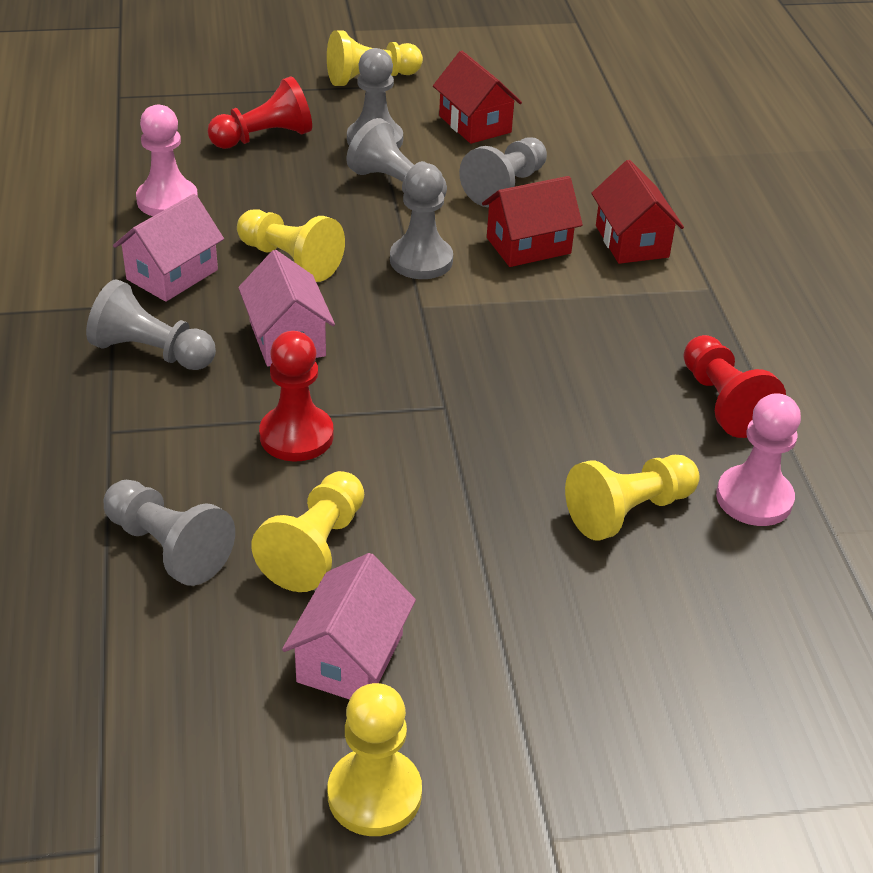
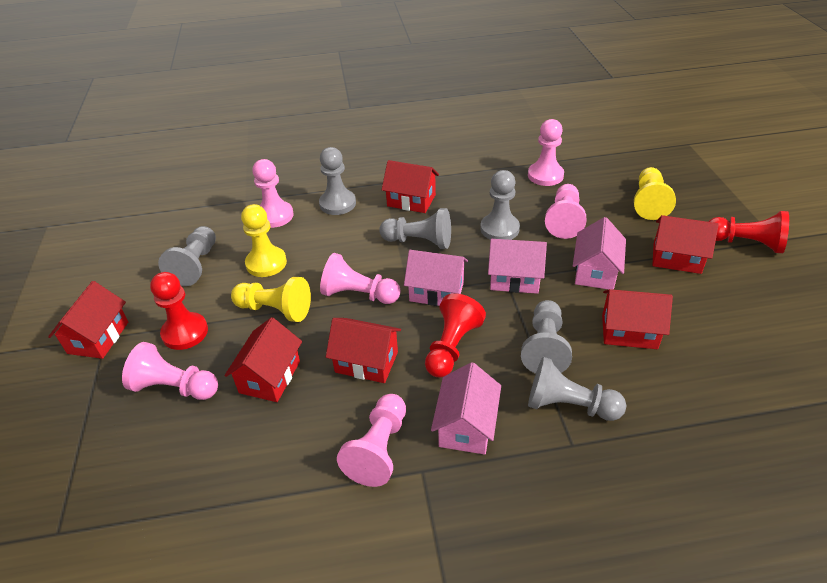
pink house: 3 -> 4
pink pawn: 2 -> 6
red house: 3 -> 6
yellow pawn: 5 -> 3

